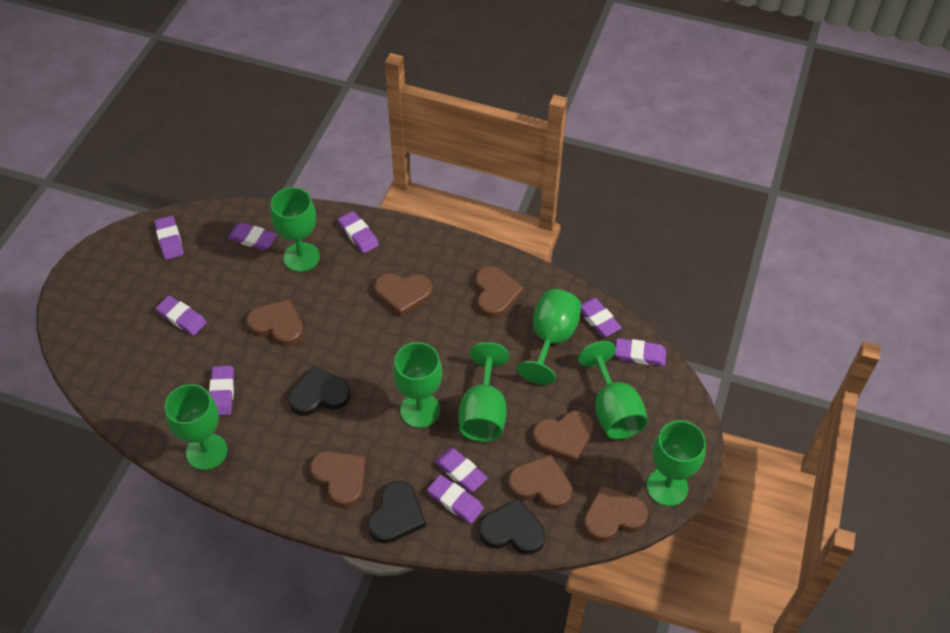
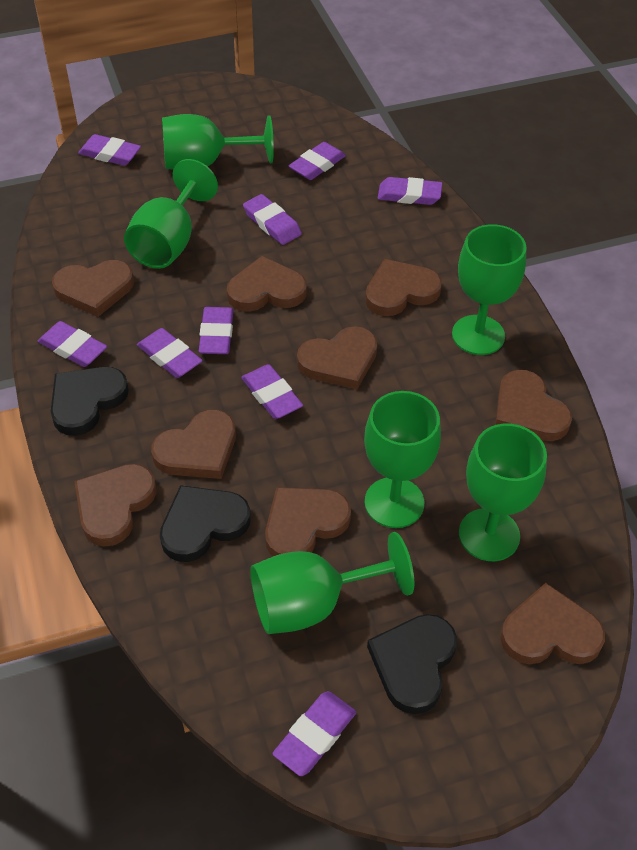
brown heart: 7 -> 9
green goblet: 7 -> 6

